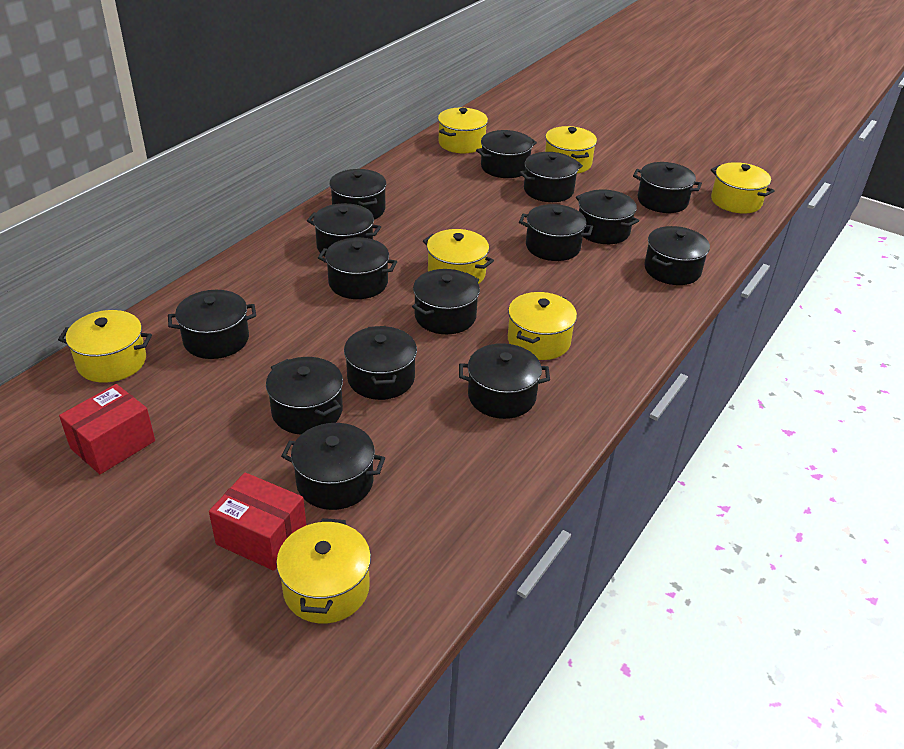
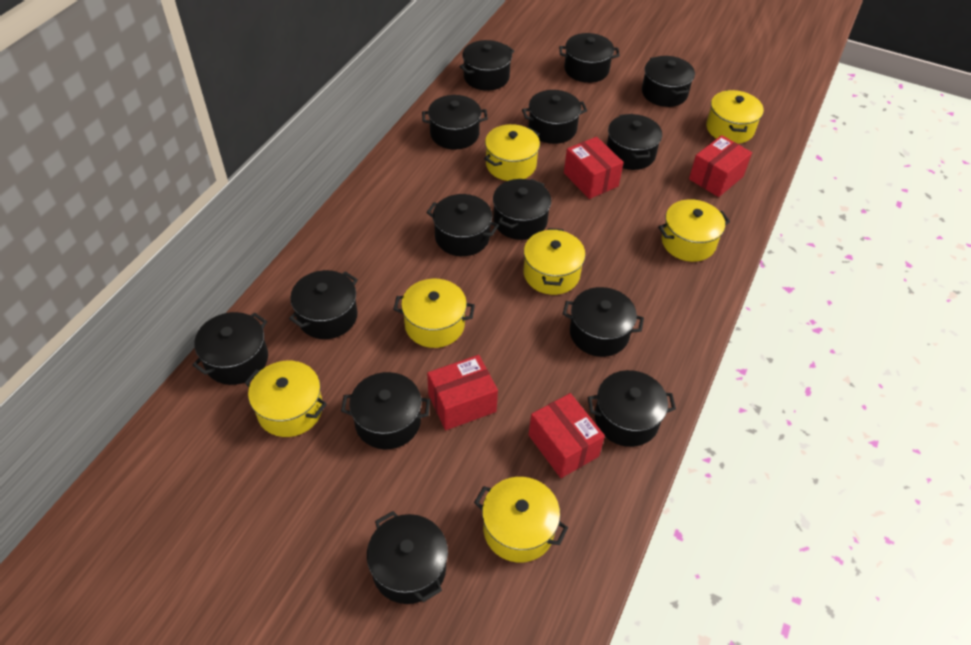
black pot: 15 -> 14
red box: 2 -> 4

